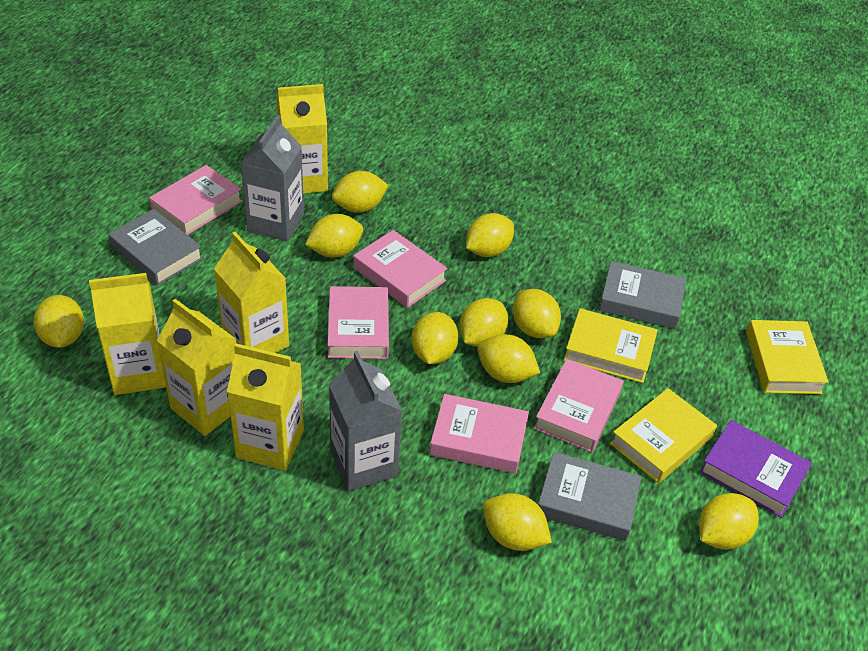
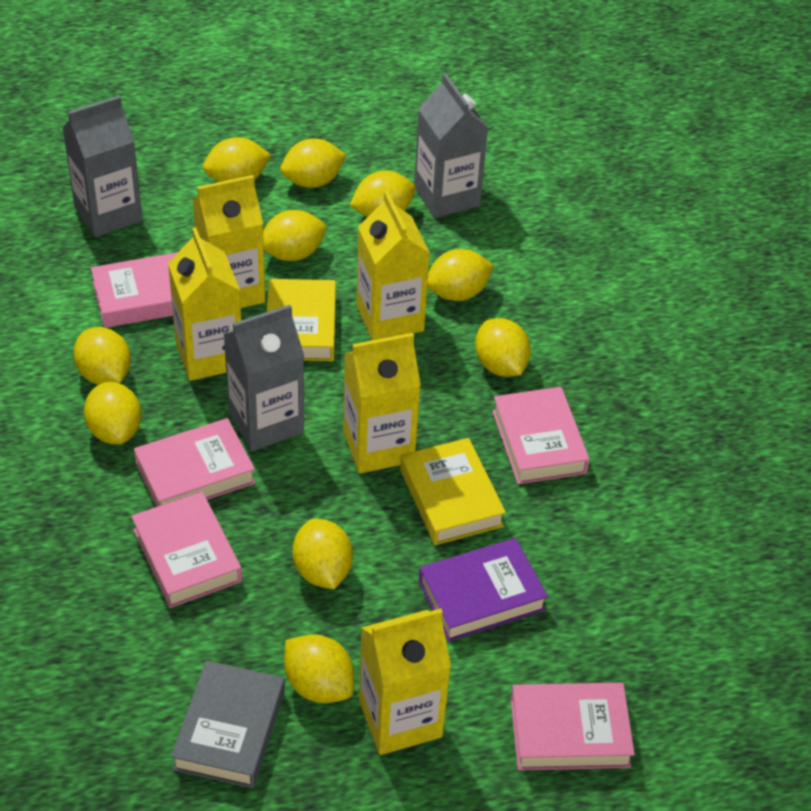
grey book: 3 -> 1
grey carton: 2 -> 3
yellow book: 3 -> 2

